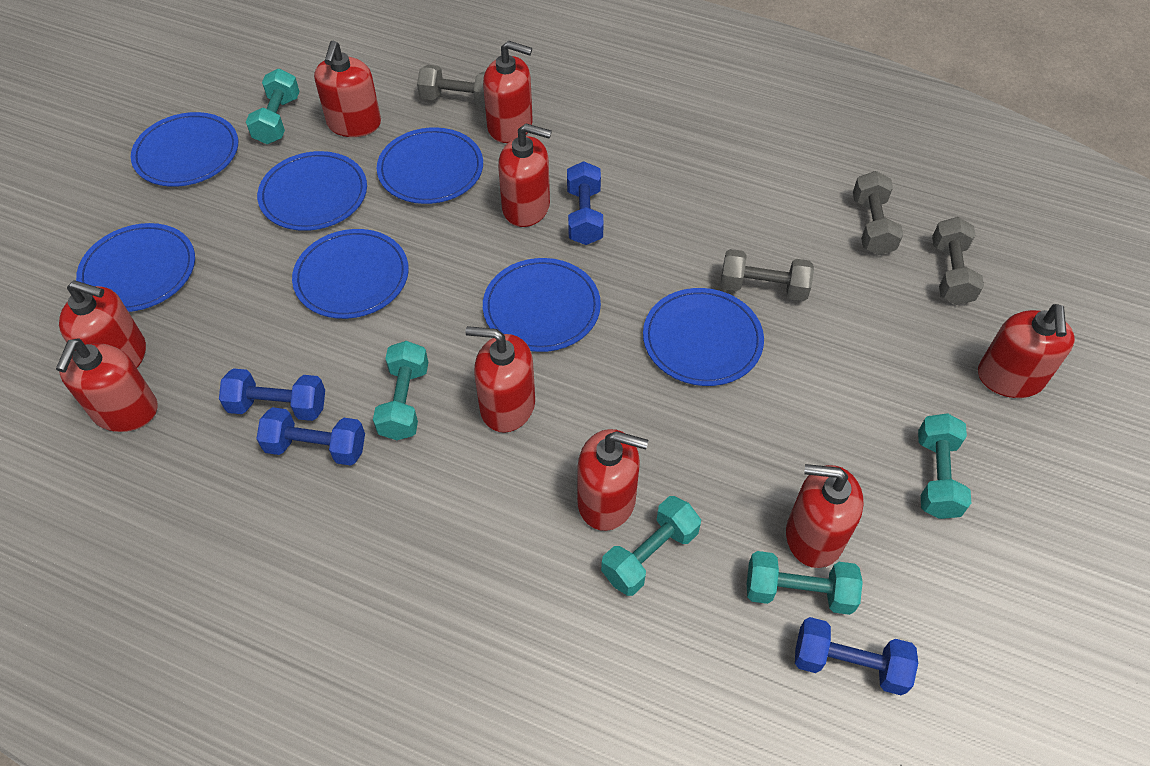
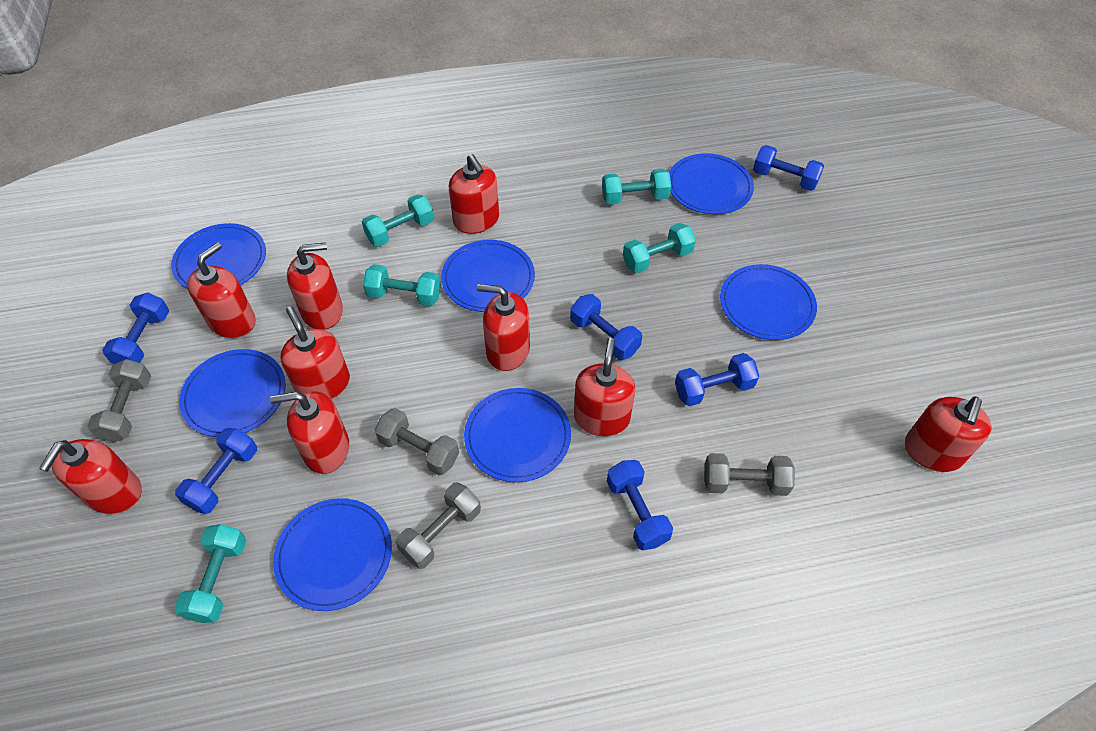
blue dumbbell: 4 -> 6

